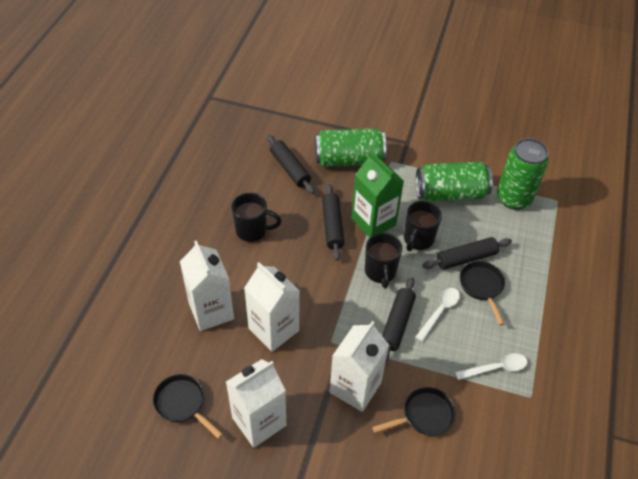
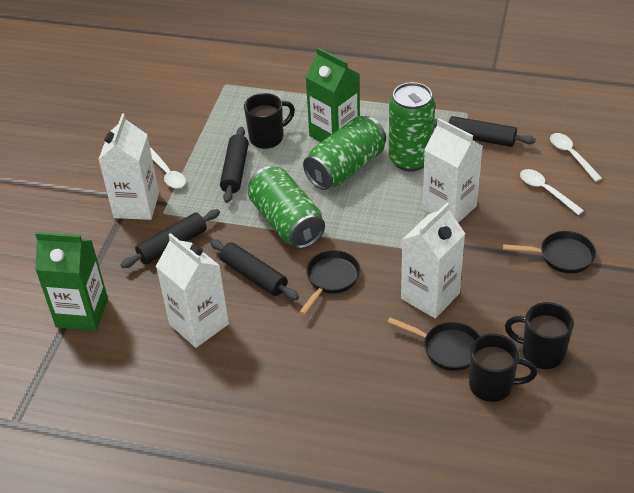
green carton: 1 -> 2
white spoon: 2 -> 3

